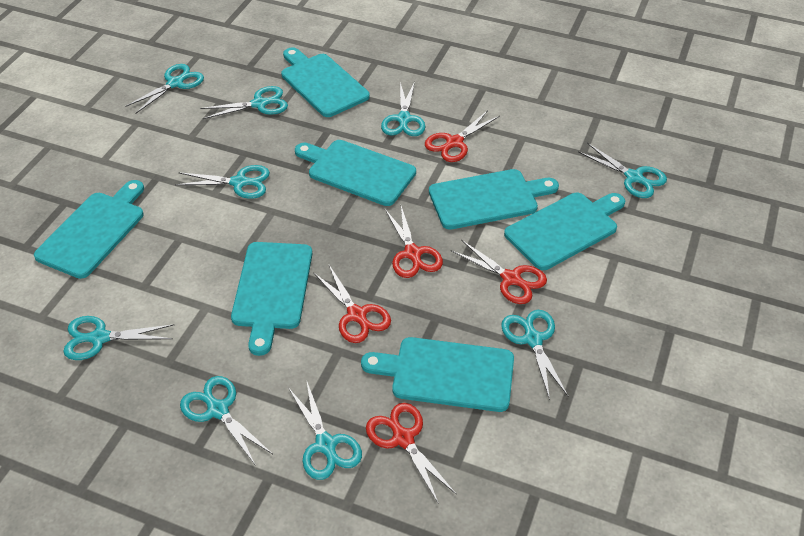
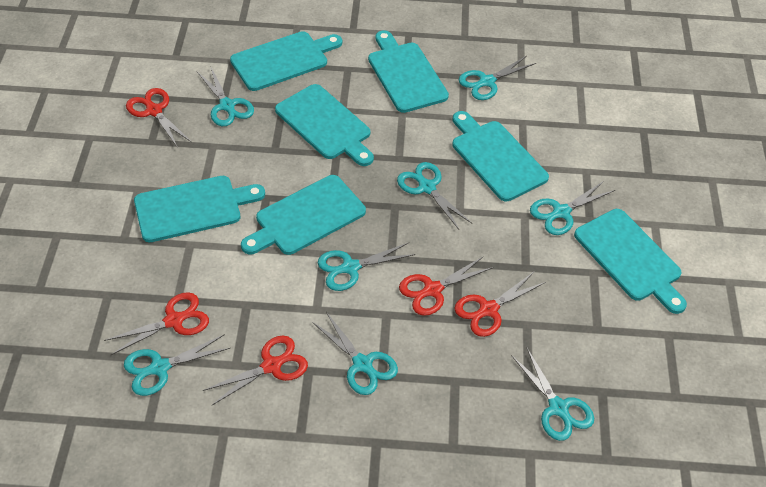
turquoise scissors: 9 -> 8

